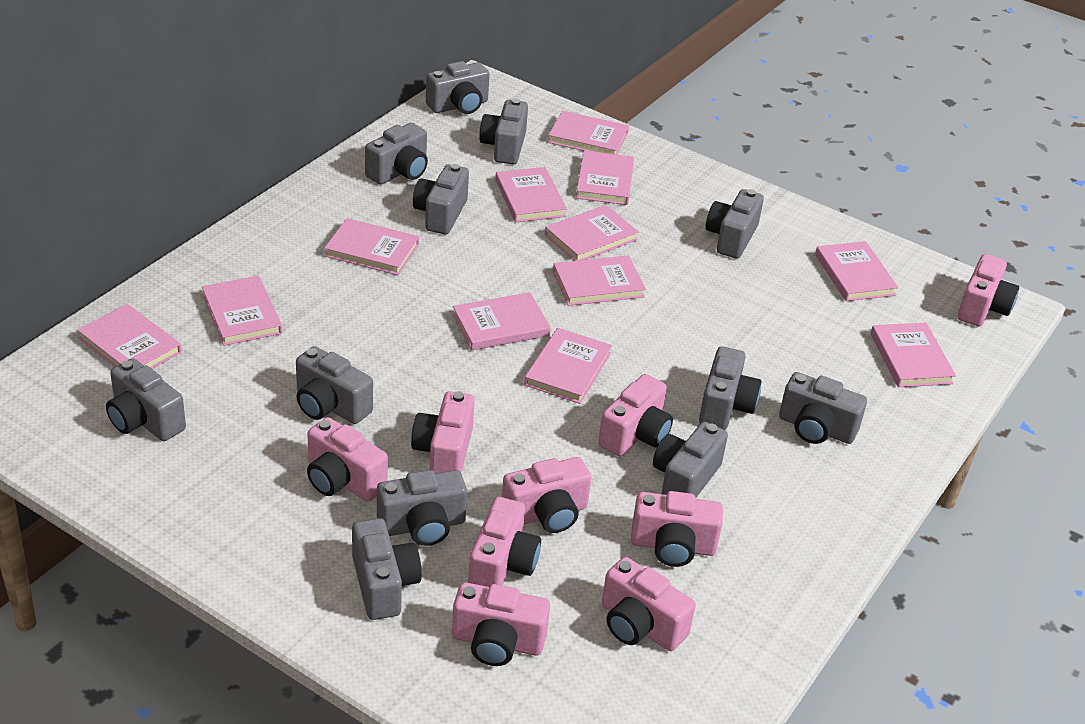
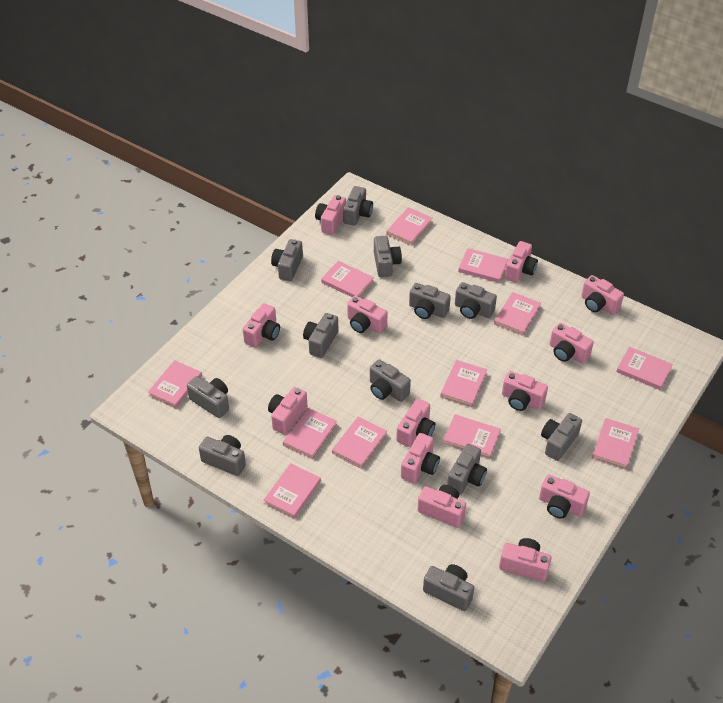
pink camera: 9 -> 13

